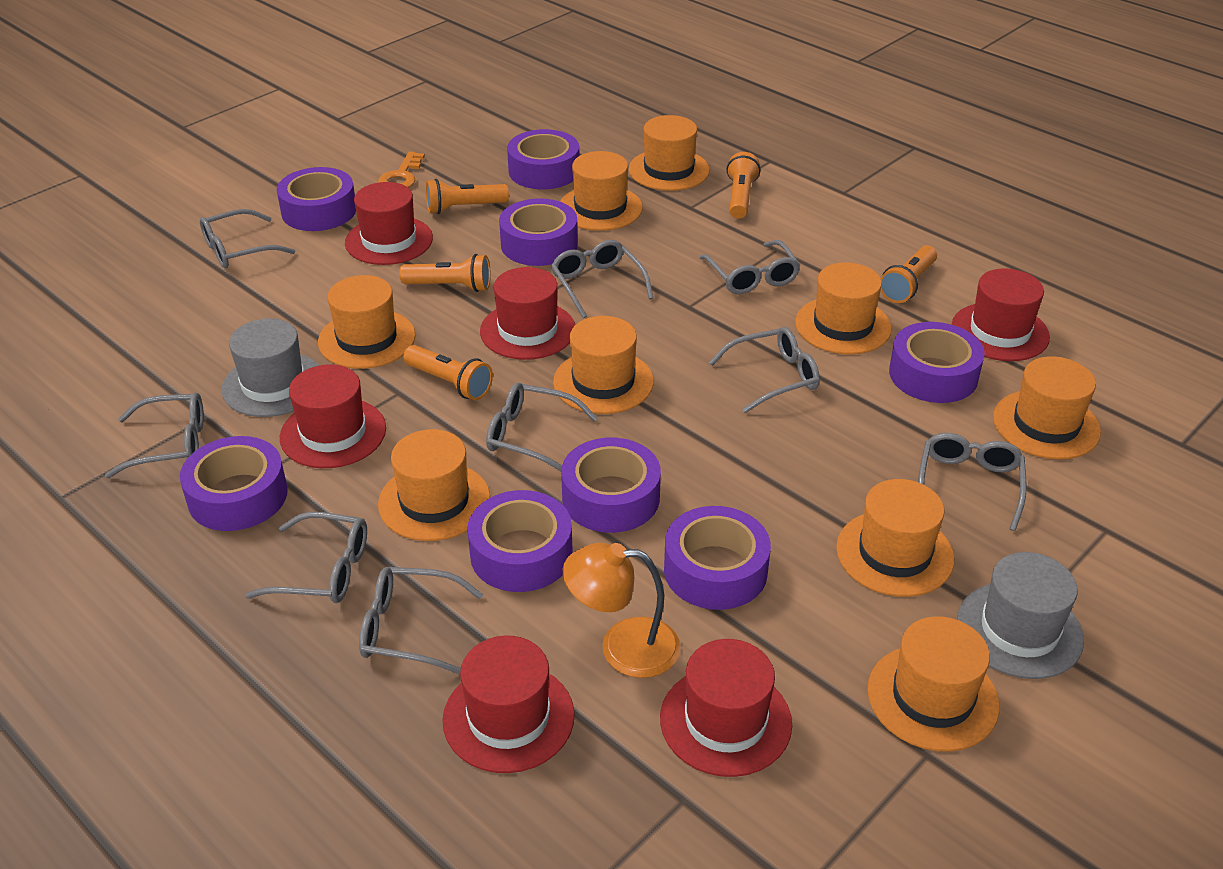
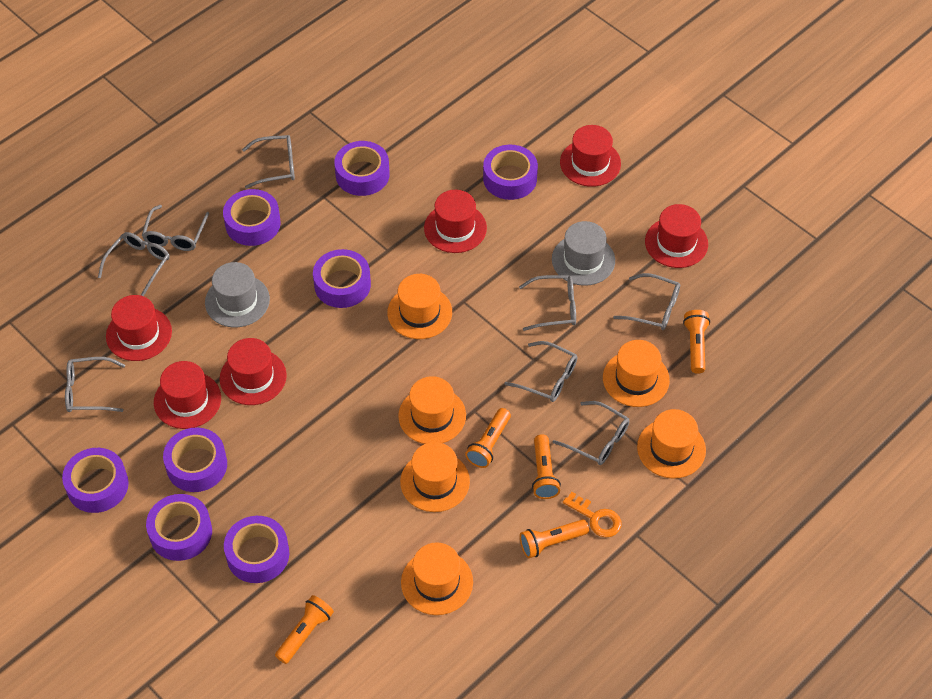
grey glasses: 9 -> 8
orange hat: 9 -> 6
orange lamp: 1 -> 0

